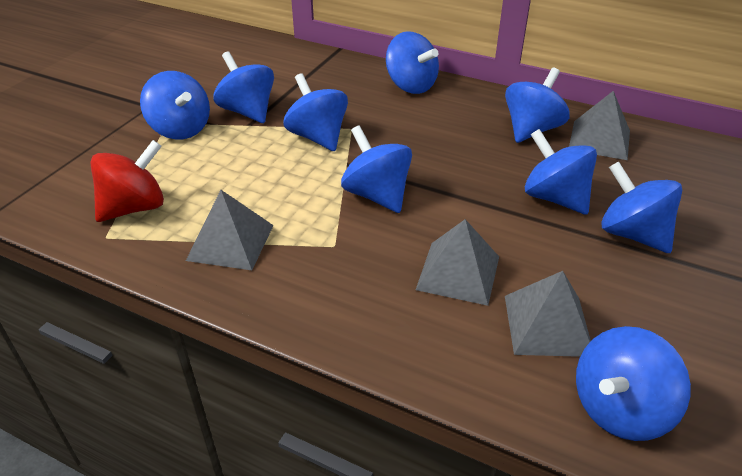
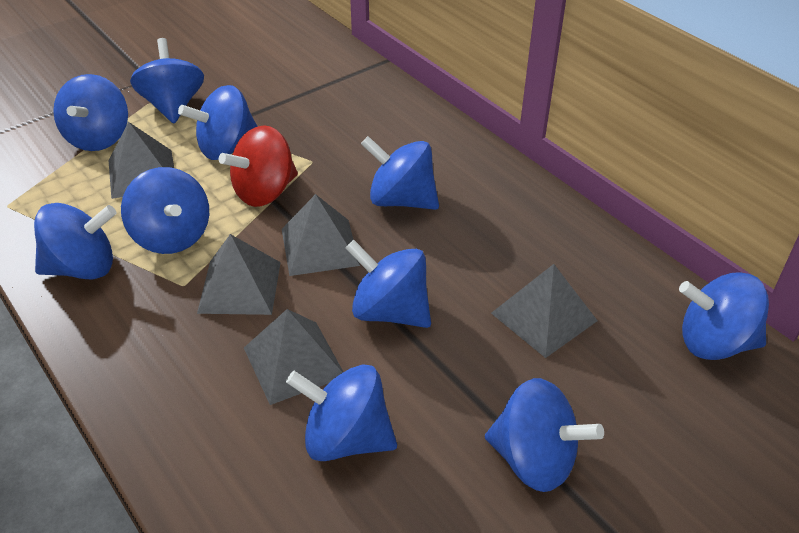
blue spinning top: 9 -> 10
grey pyramid: 4 -> 5

